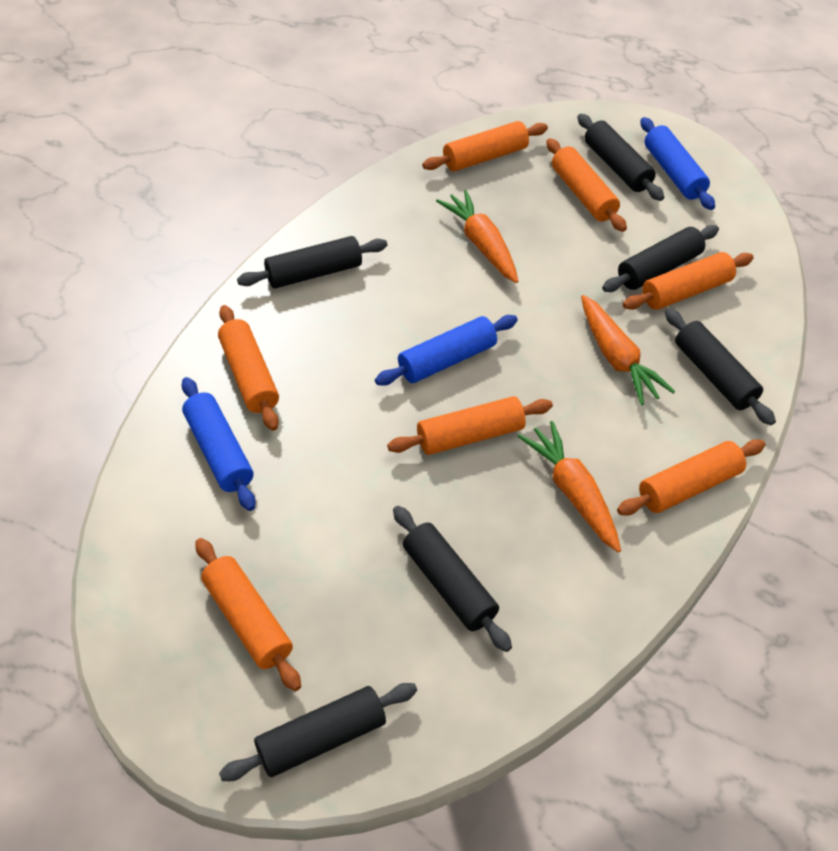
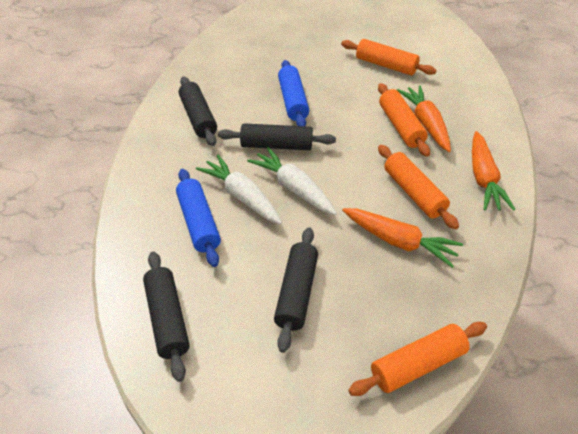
black rolling pin: 6 -> 4
blue rolling pin: 3 -> 2
orange rolling pin: 7 -> 4
white carrot: 0 -> 2

